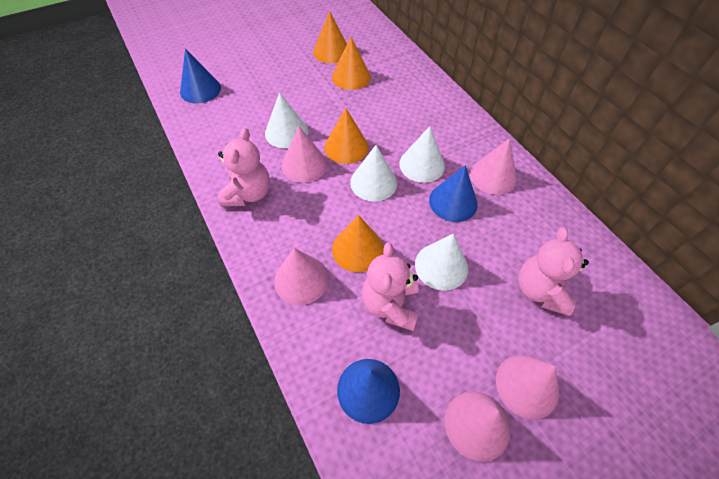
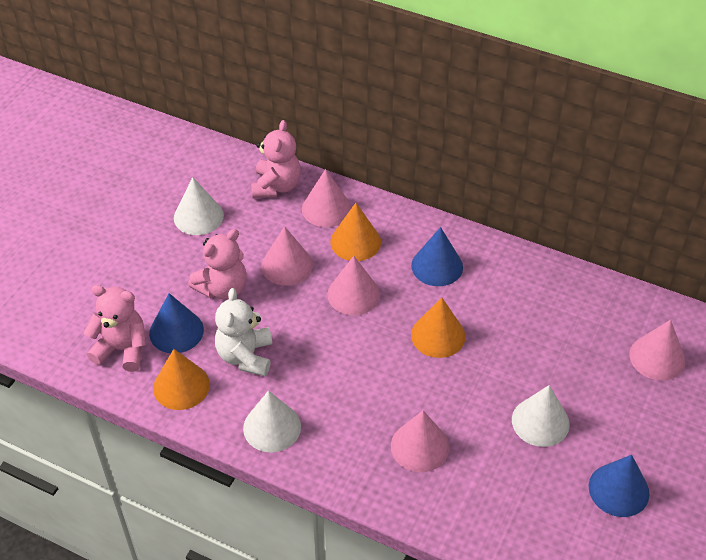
orange cone: 4 -> 3
white cone: 4 -> 3
white teddy bear: 0 -> 1

